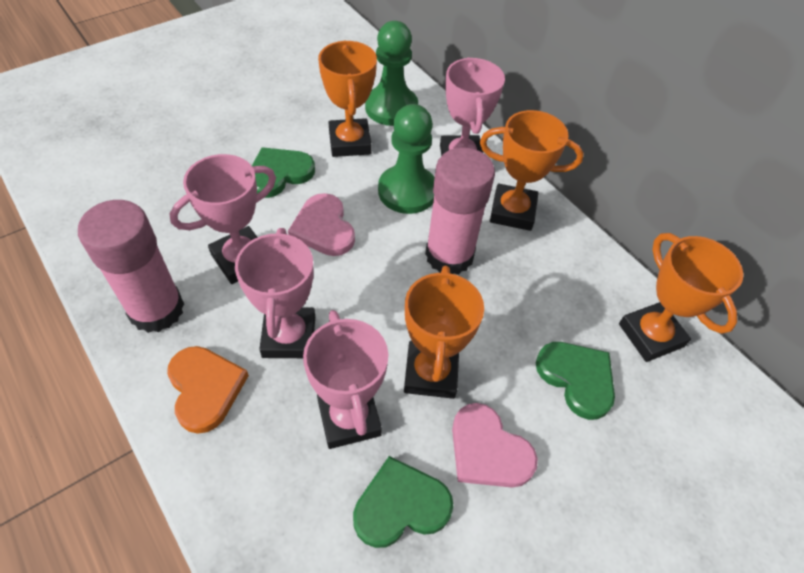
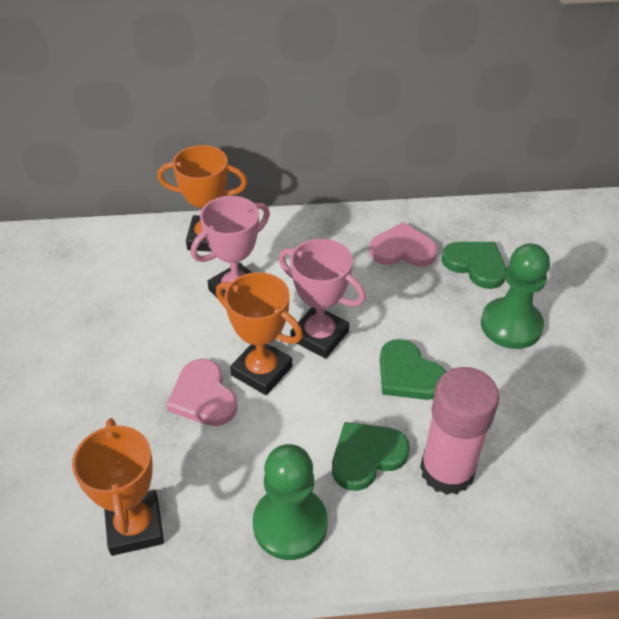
orange heart: 1 -> 0
orange trophy: 4 -> 3
pink glue stick: 2 -> 1
pink trophy: 4 -> 2

